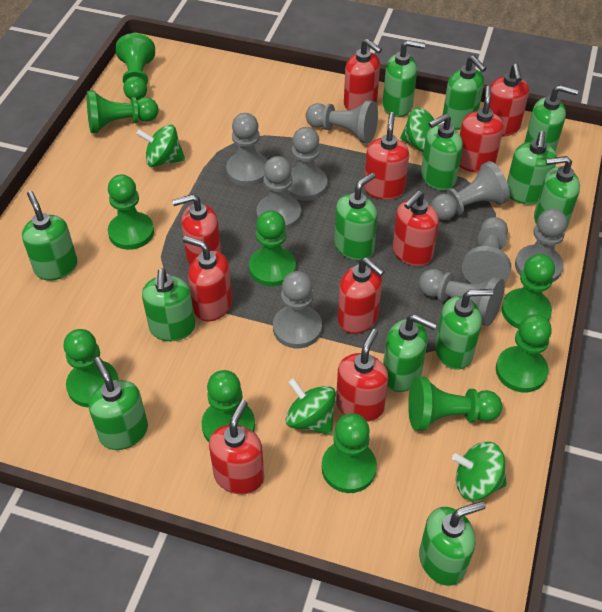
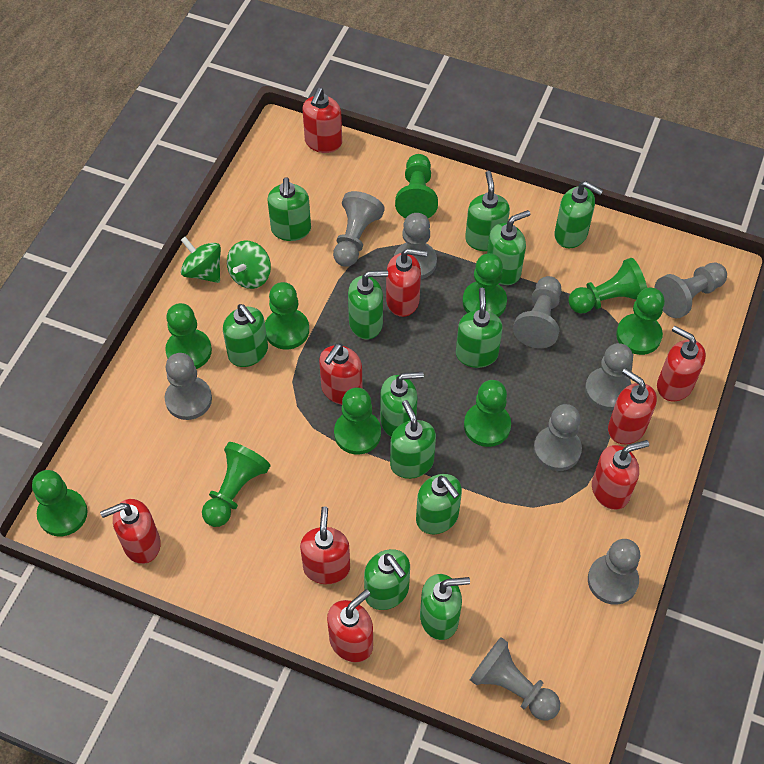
green soap dispenser: 13 -> 12
green spinning top: 4 -> 2
red soap dispenser: 10 -> 9

